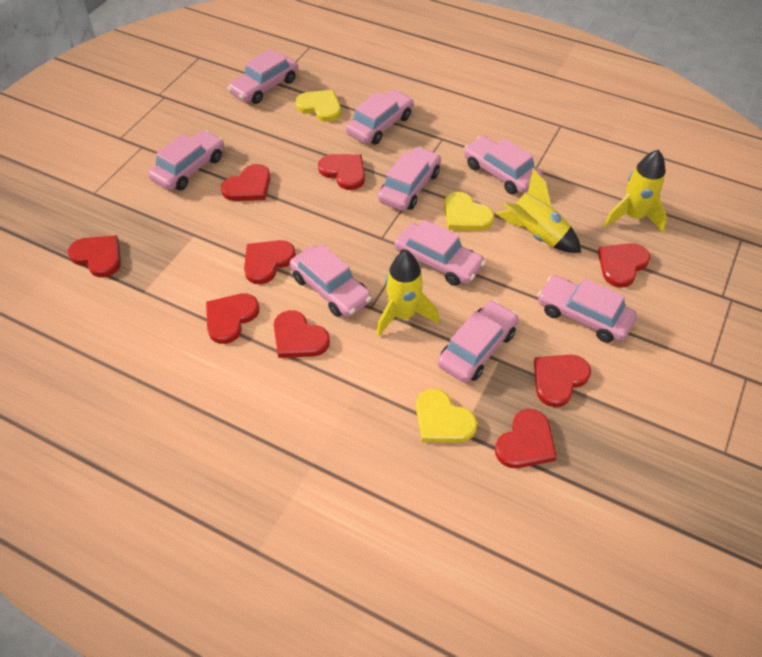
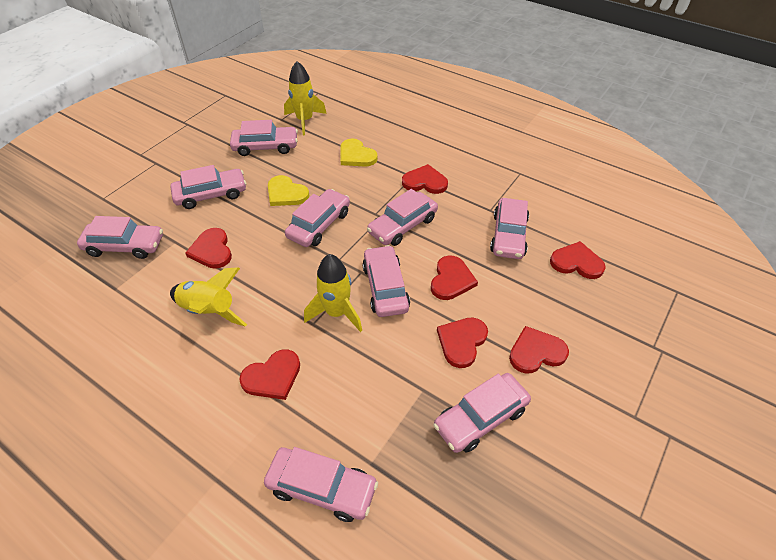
red heart: 9 -> 7
yellow heart: 3 -> 2

